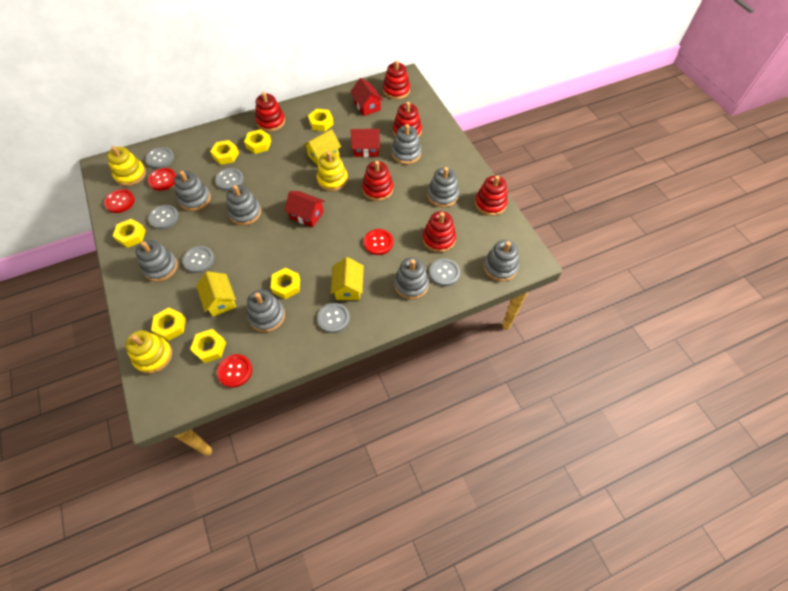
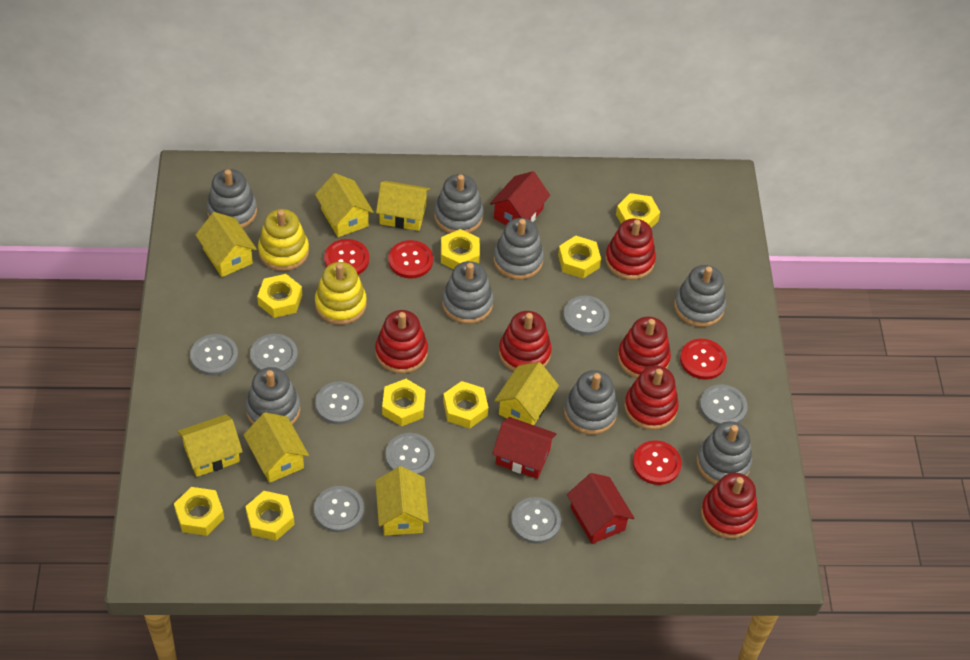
grey button: 6 -> 8
yellow house: 3 -> 7
yellow nut: 7 -> 8
yellow stacking toy: 3 -> 2

